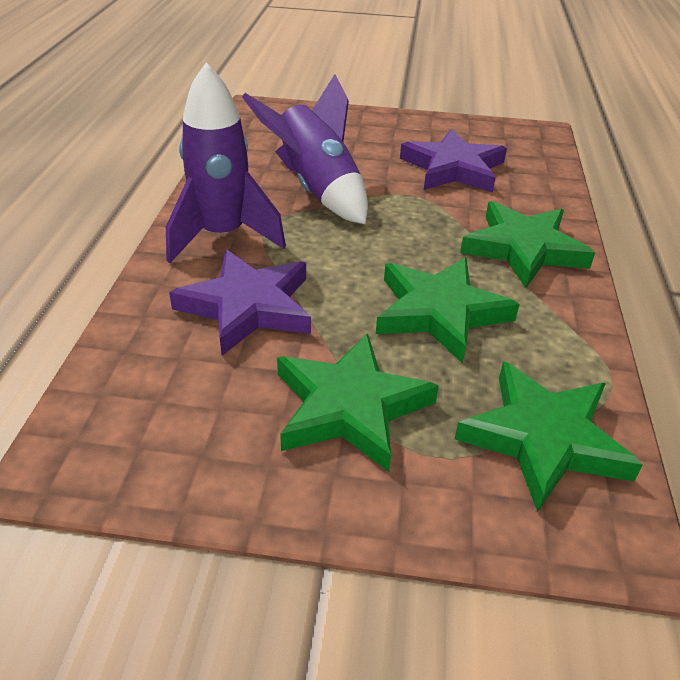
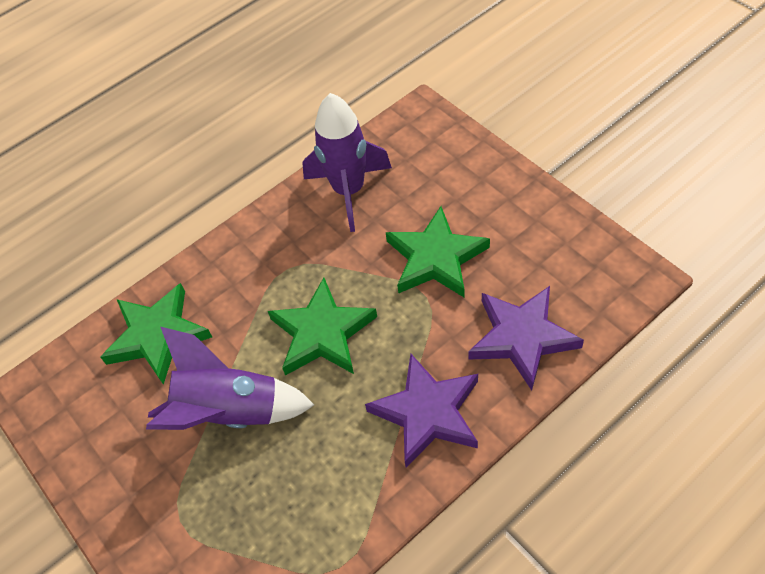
green star: 4 -> 3

